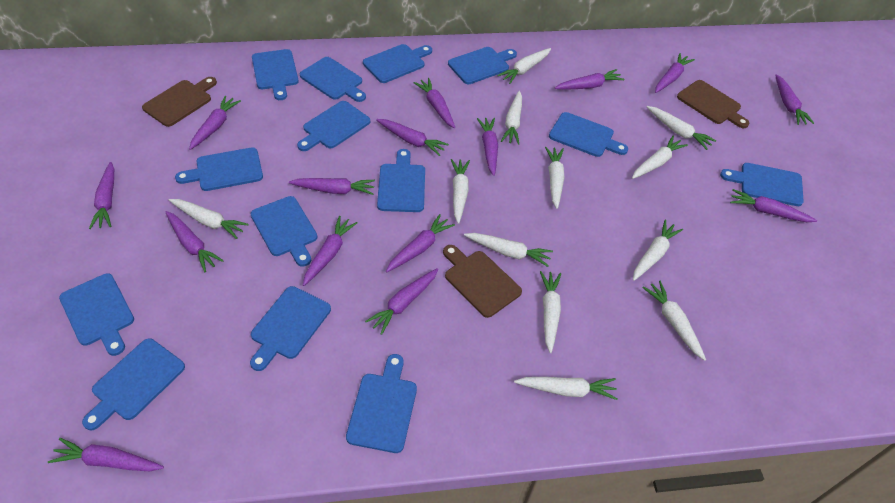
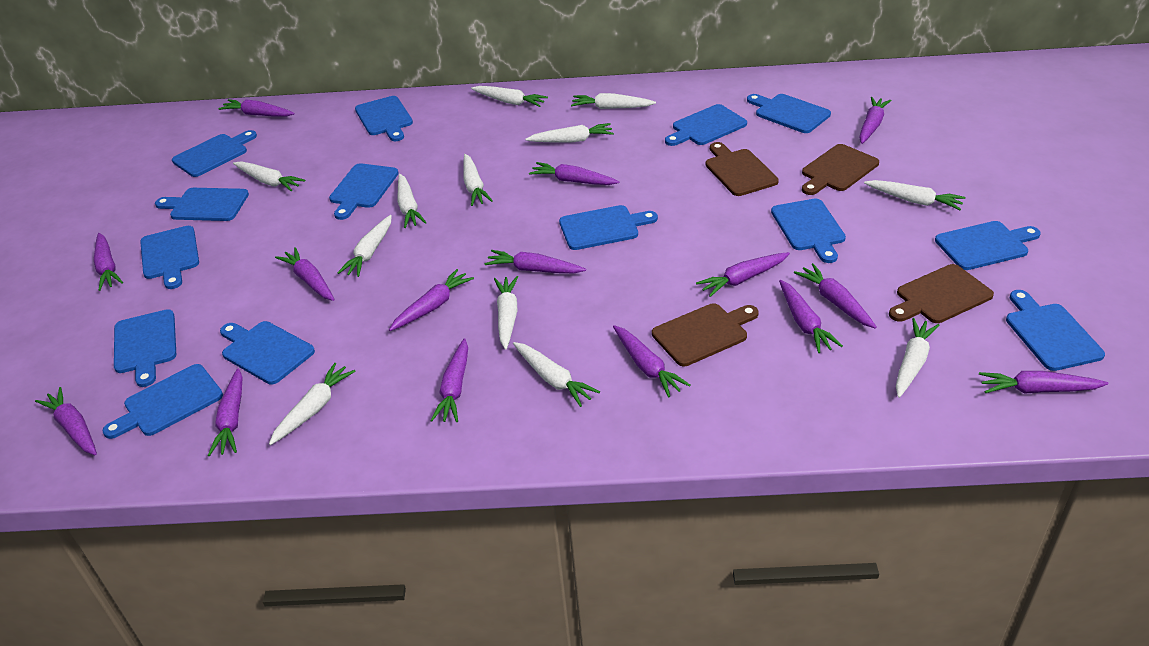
brown cutting board: 3 -> 4

